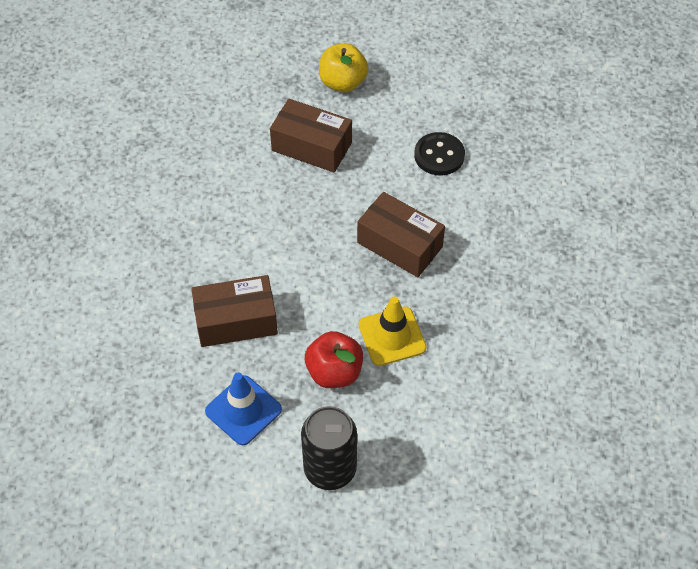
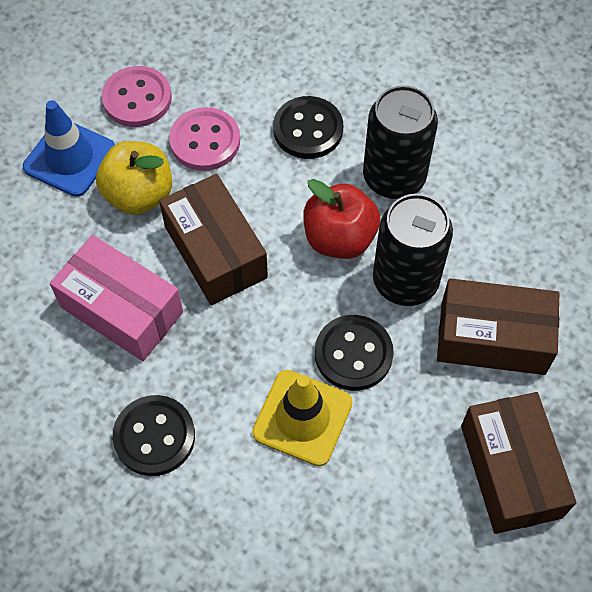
black button: 1 -> 3
black can: 1 -> 2
pink box: 0 -> 1
pink button: 0 -> 2

